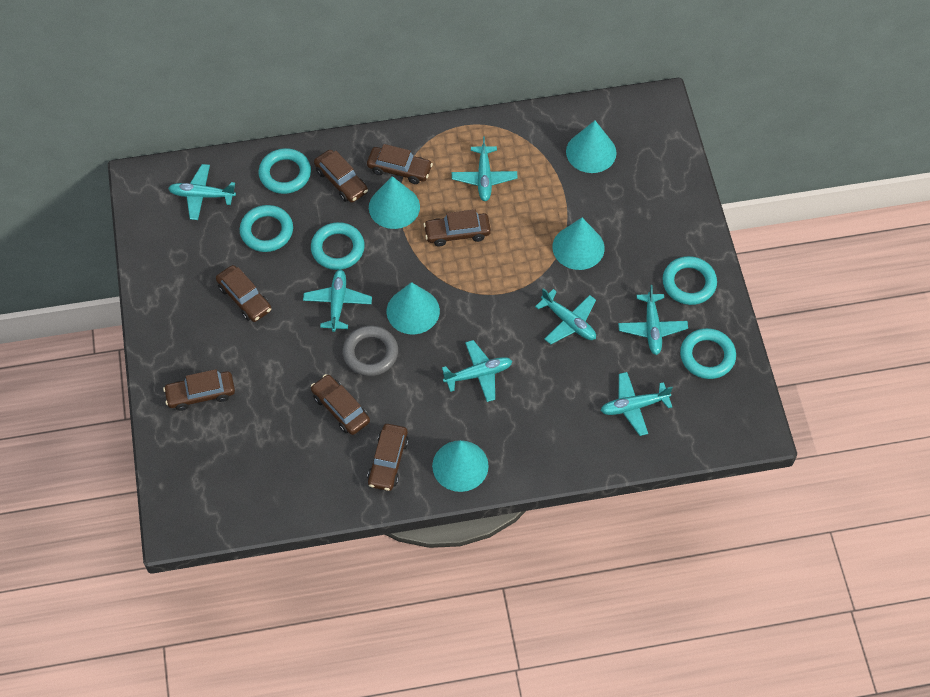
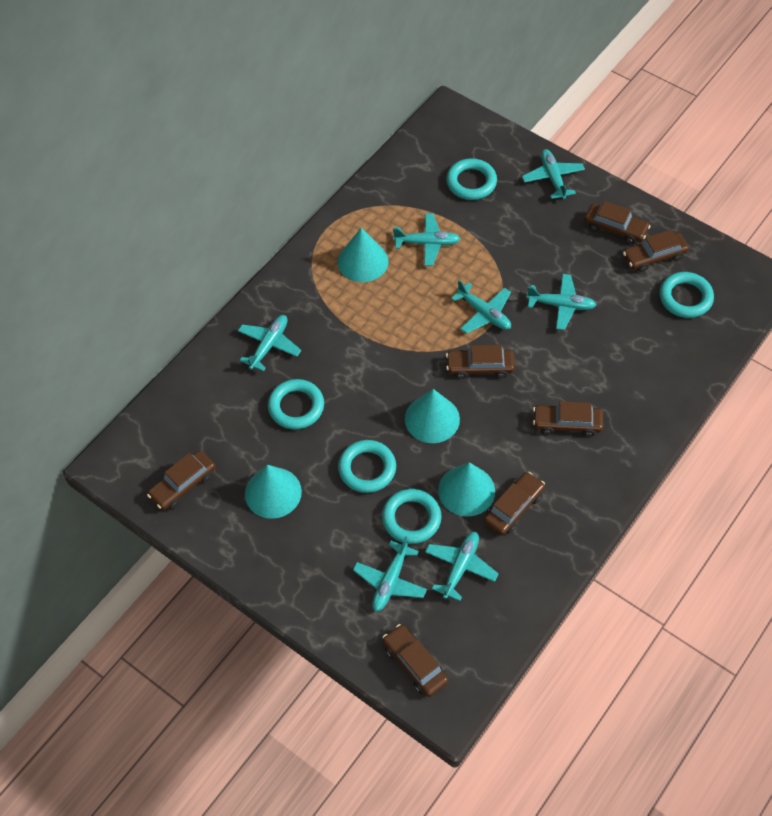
grey ring: 1 -> 0
turquoise cone: 5 -> 4

